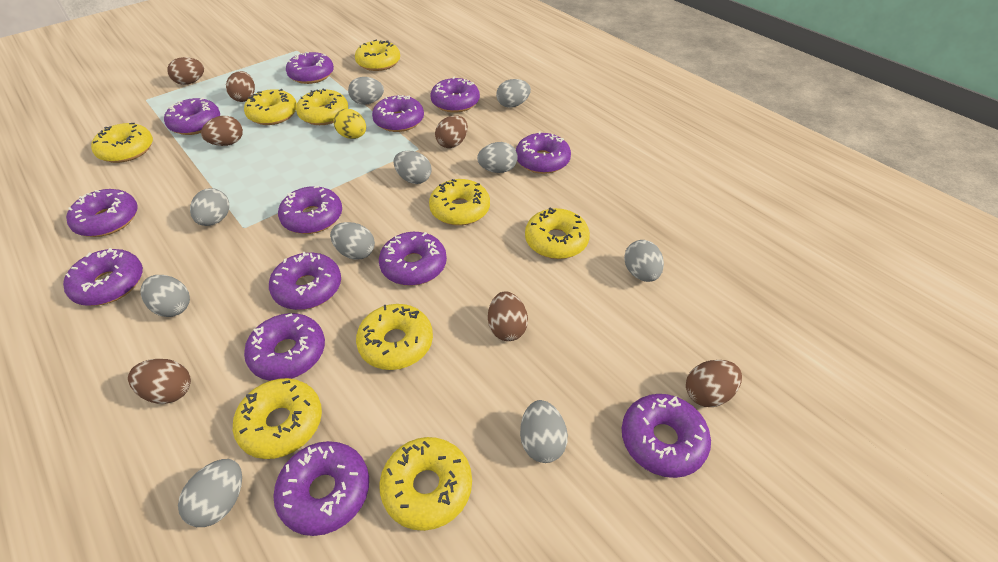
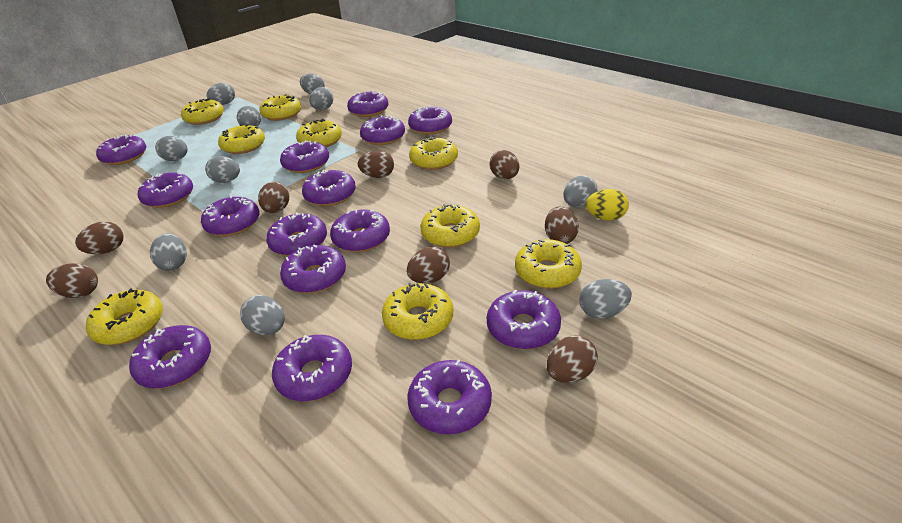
brown egg: 7 -> 8
purple donut: 13 -> 15

